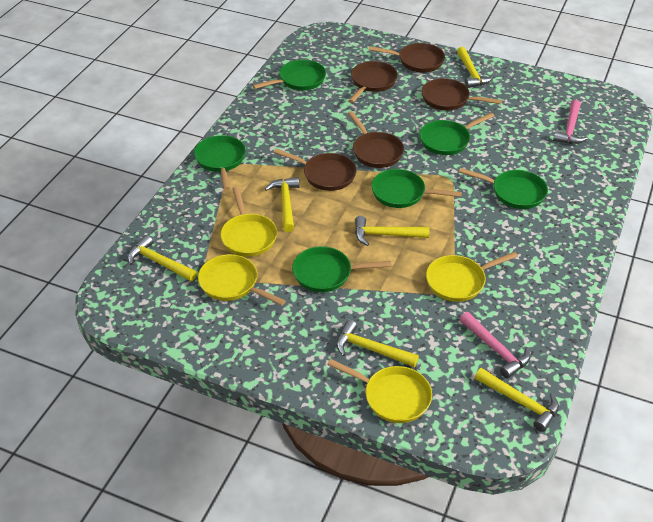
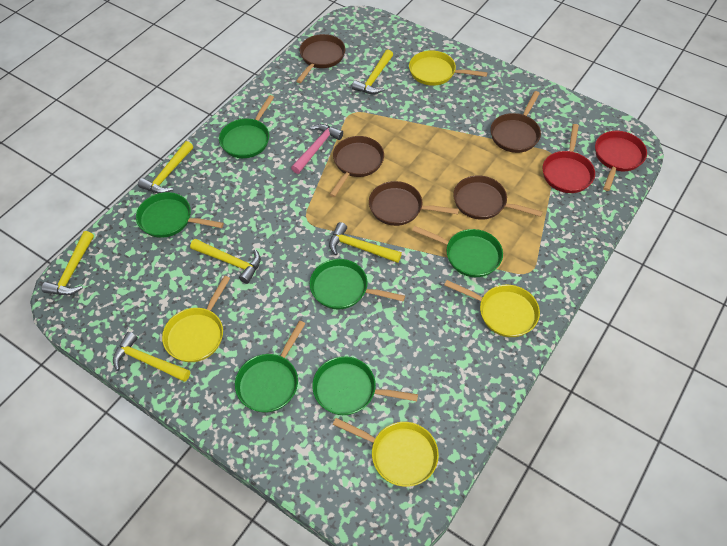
pink hammer: 2 -> 1
red pan: 0 -> 2

